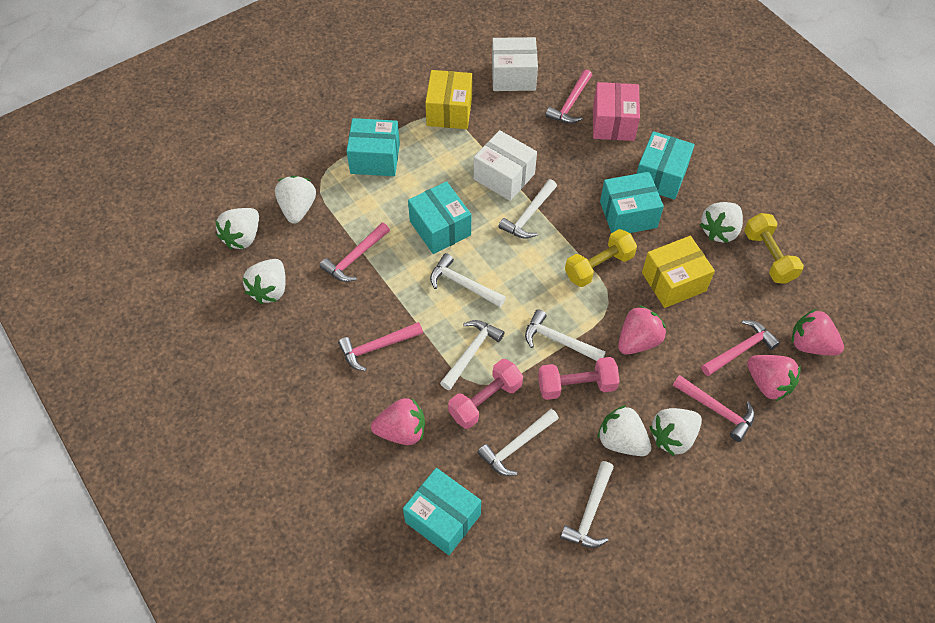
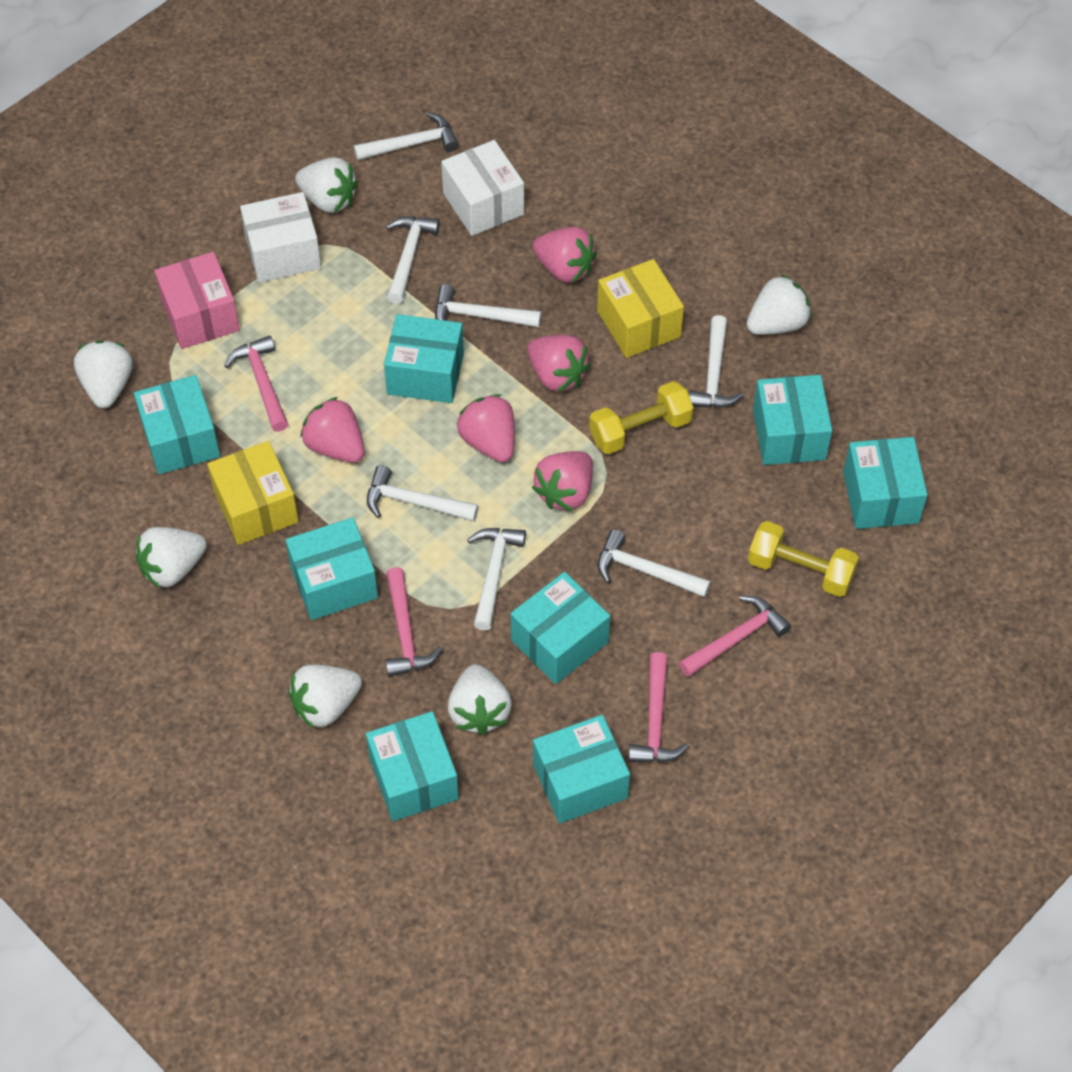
pink dumbbell: 2 -> 0
pink hammer: 5 -> 4
pink strawberry: 4 -> 5
turquoise box: 5 -> 8
white hammer: 6 -> 7

